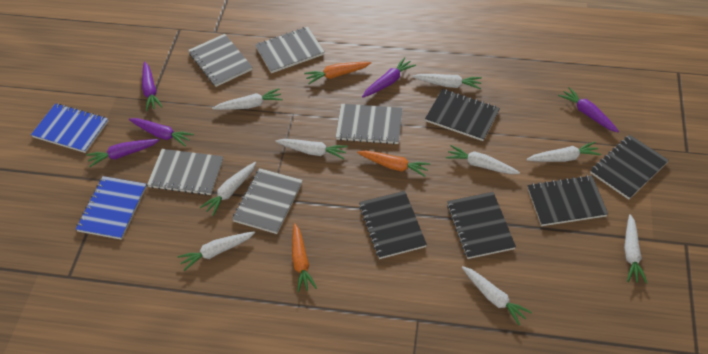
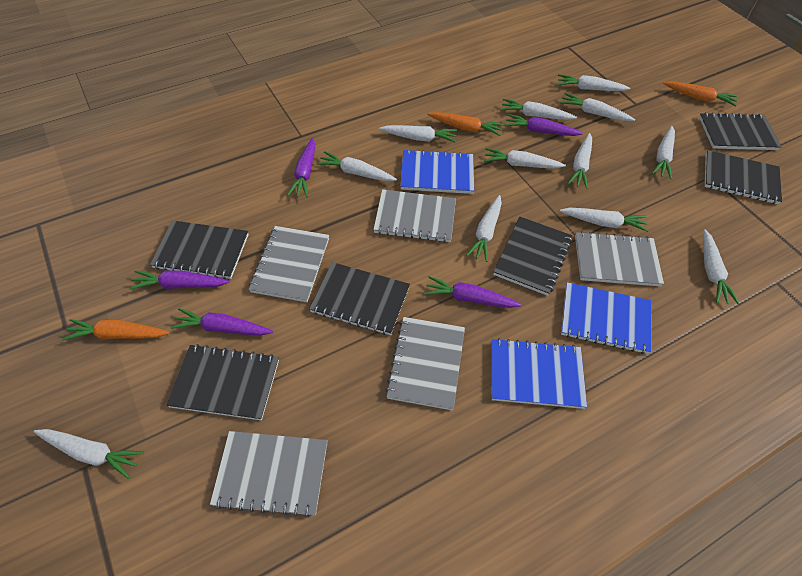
black notebook: 5 -> 6
blue notebook: 2 -> 3
white carrot: 9 -> 12

